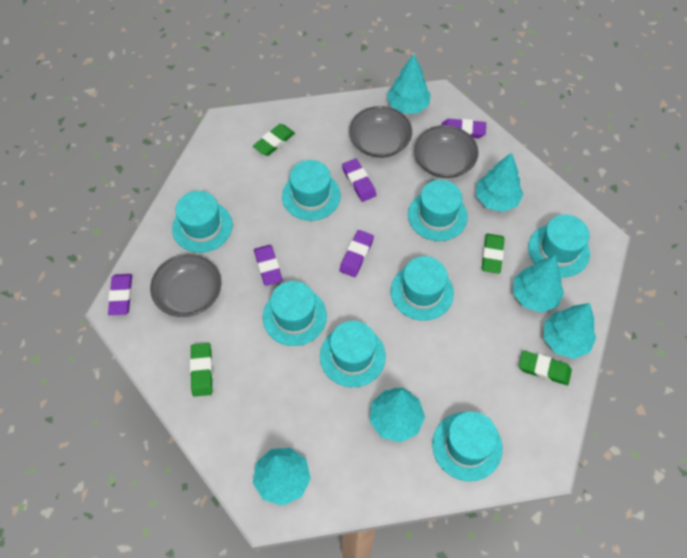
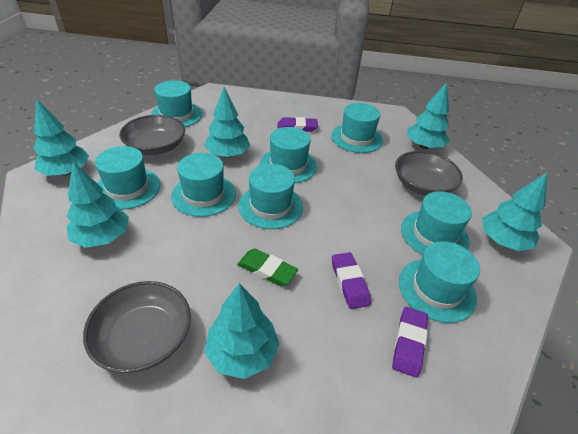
green eraser: 4 -> 1
purple eraser: 5 -> 3

